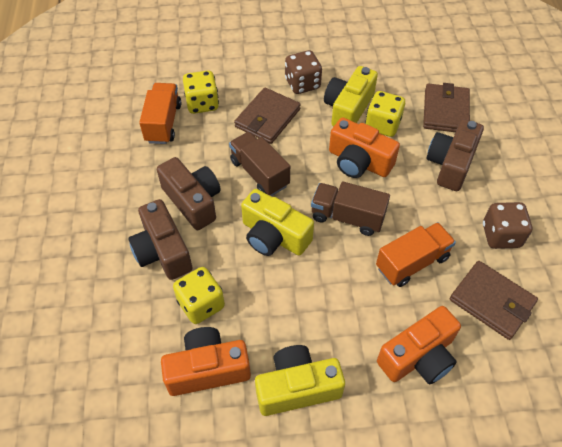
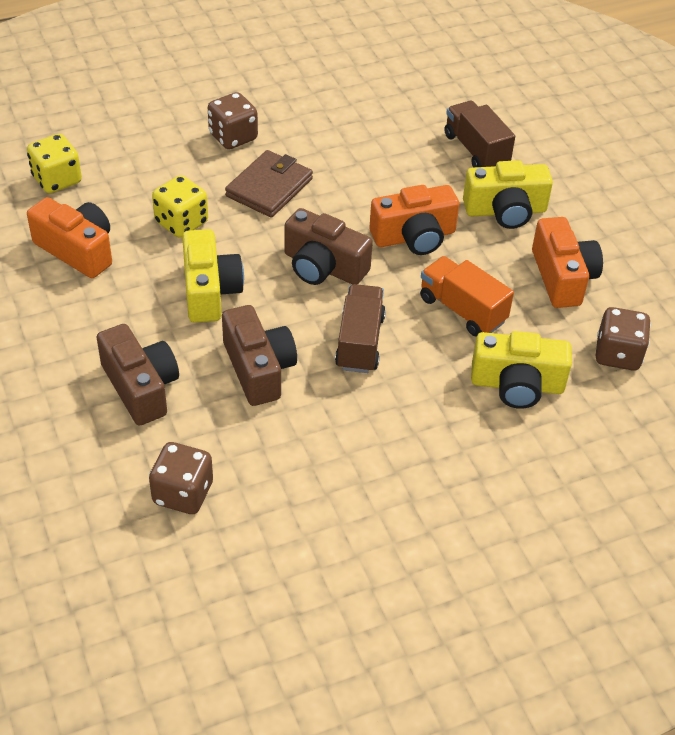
brown dice: 2 -> 3
brown wallet: 3 -> 1
orange truck: 2 -> 1
yellow dice: 3 -> 2

